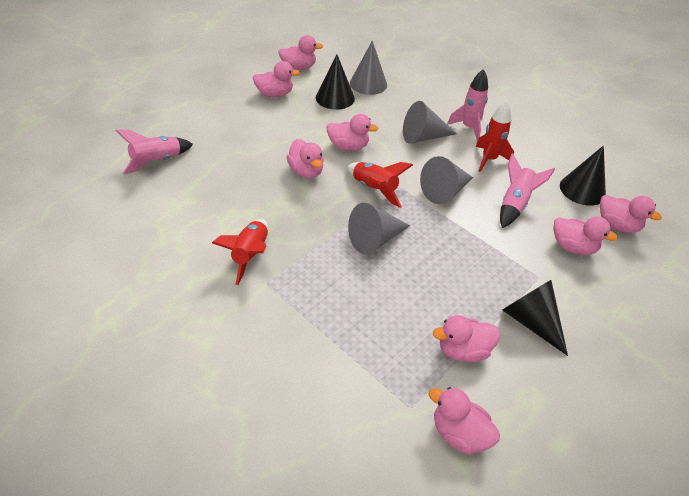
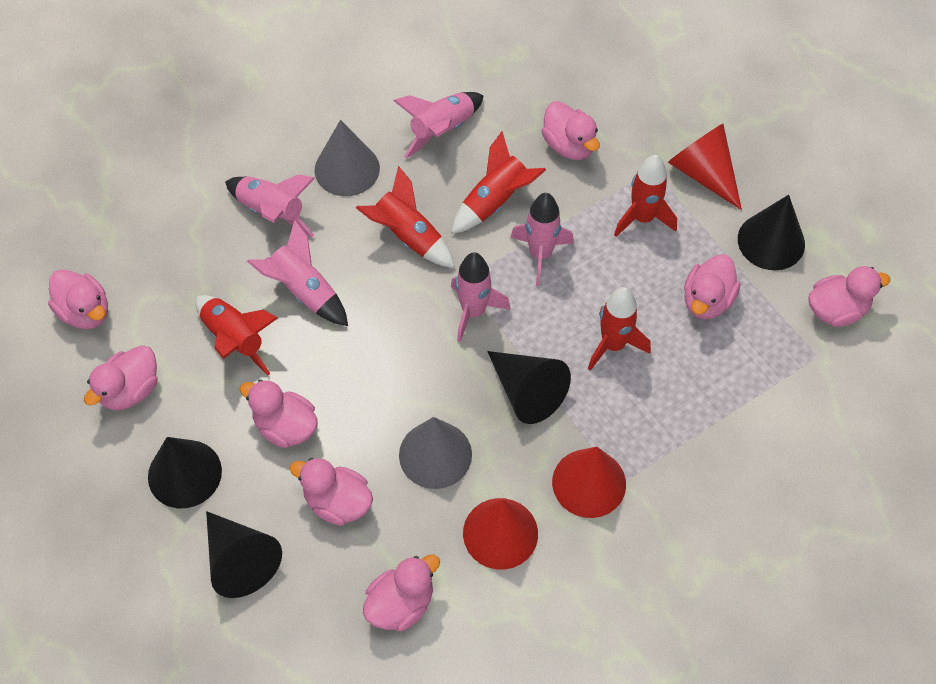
black cone: 3 -> 4
grey cone: 4 -> 2
pink rocket: 3 -> 5
red cone: 0 -> 3
red rocket: 3 -> 5

